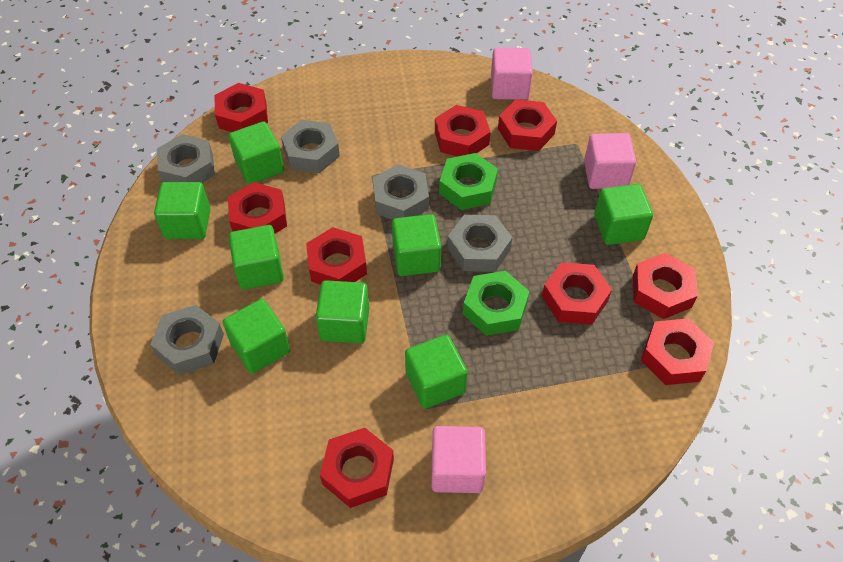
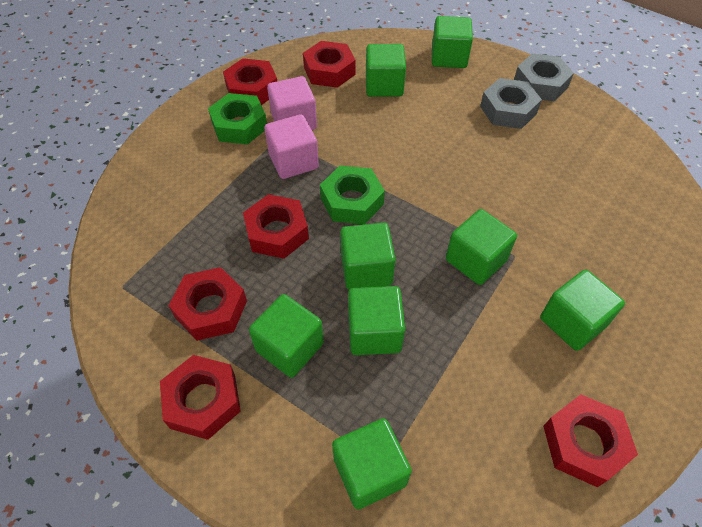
grey nut: 5 -> 2
pink cube: 3 -> 2
red nut: 9 -> 6

